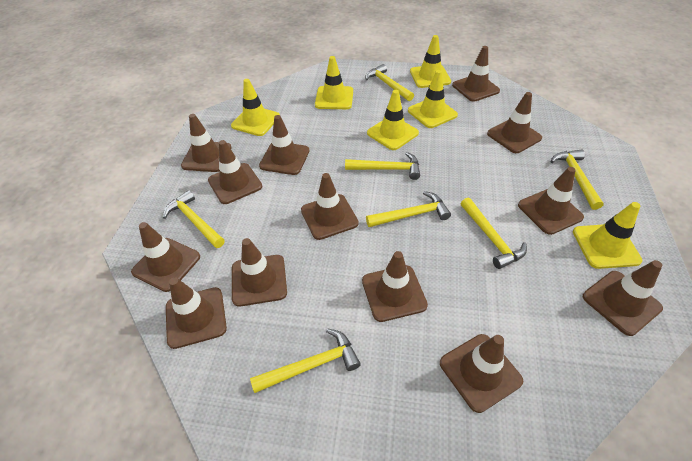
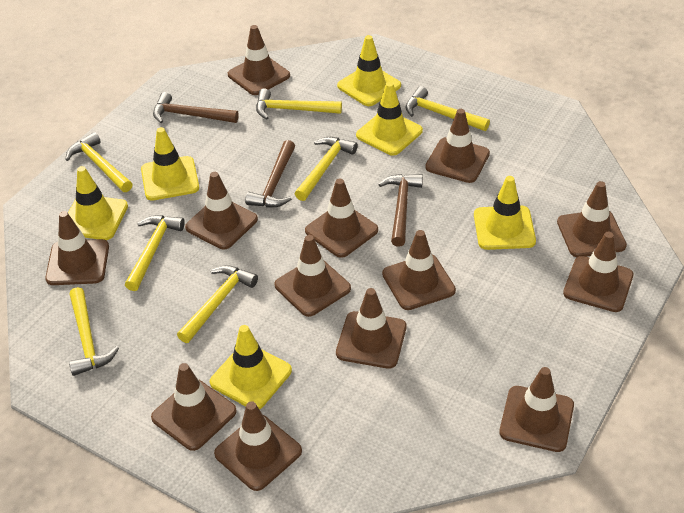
brown hammer: 0 -> 3

